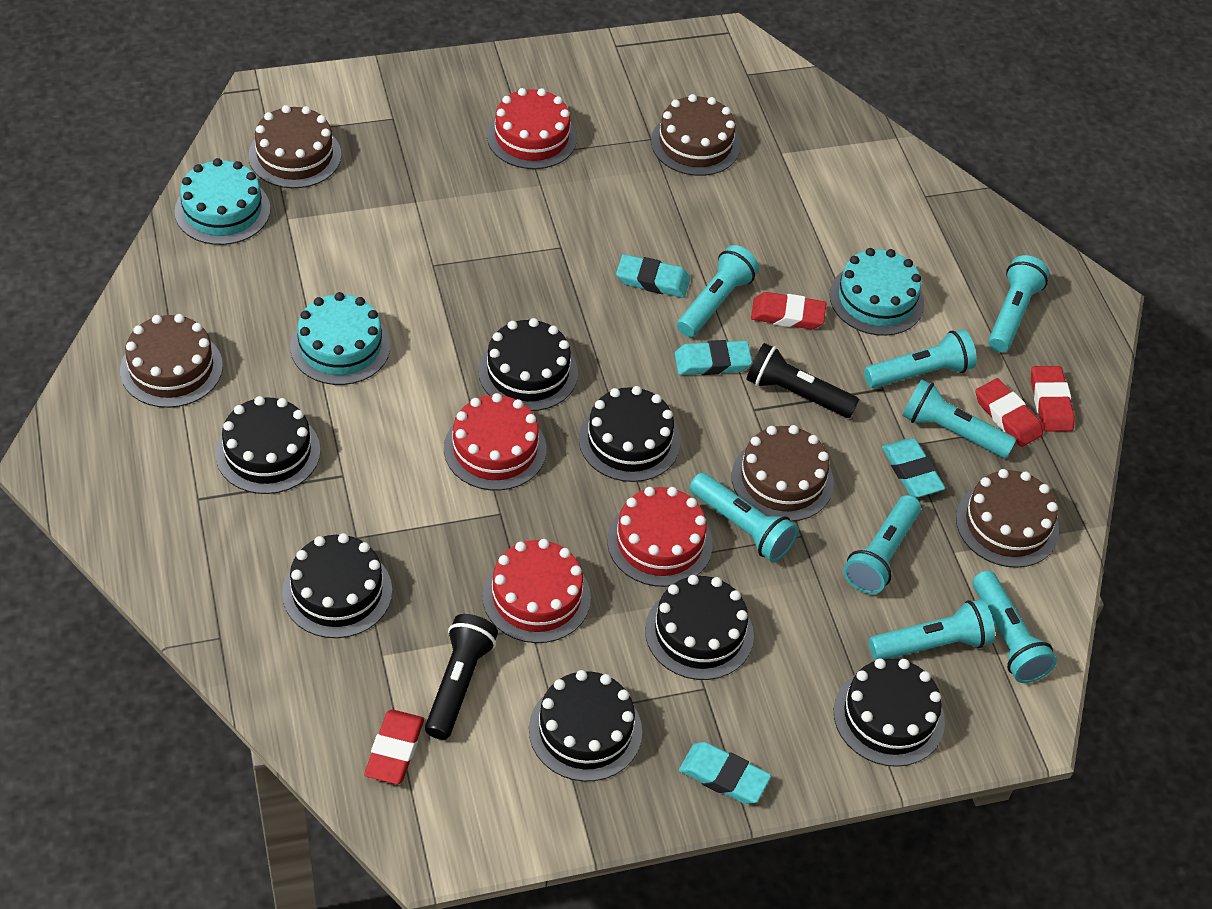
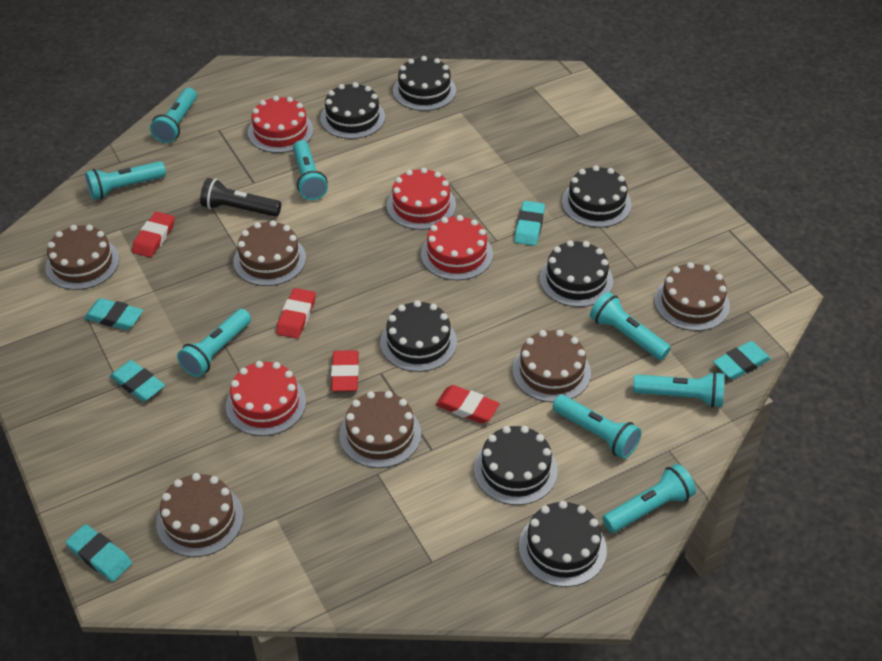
black flashlight: 2 -> 1
brown cake: 5 -> 6
turquoise cake: 3 -> 0
turquoise eraser: 4 -> 5

